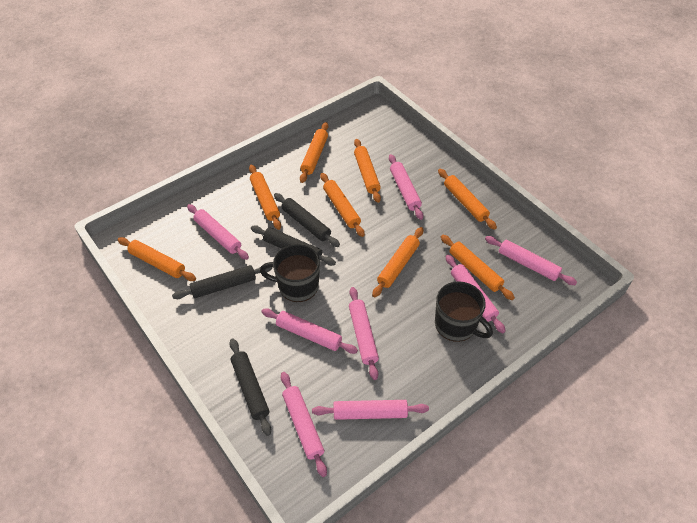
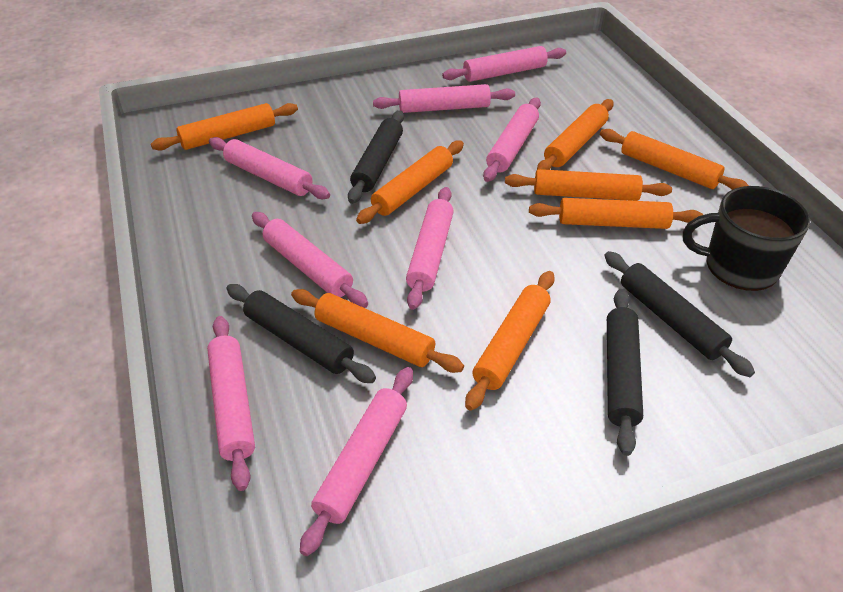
black mug: 2 -> 1

